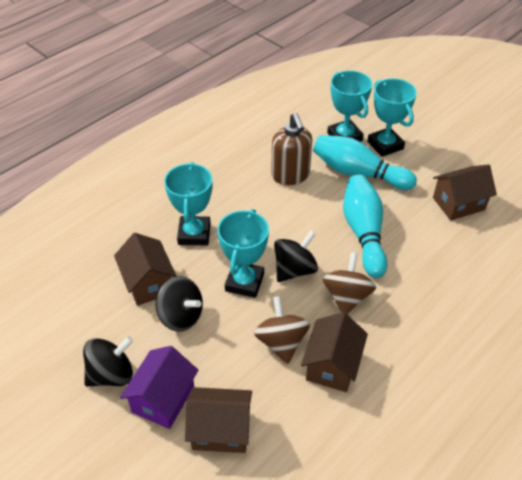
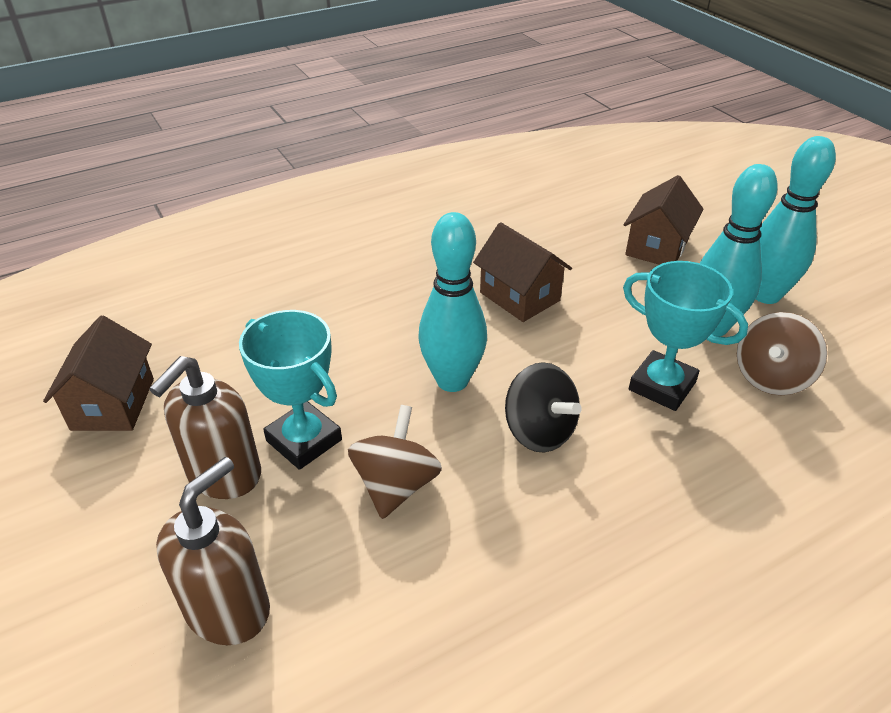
black spinning top: 3 -> 1
brown house: 4 -> 3
brown soap dispenser: 1 -> 2
purple house: 1 -> 0
turquoise bowling pin: 2 -> 3
turquoise trophy: 4 -> 2

